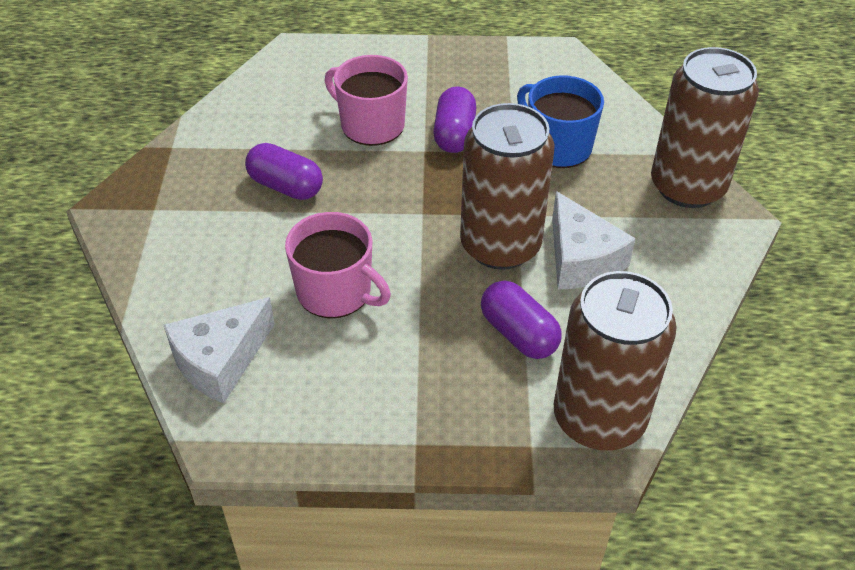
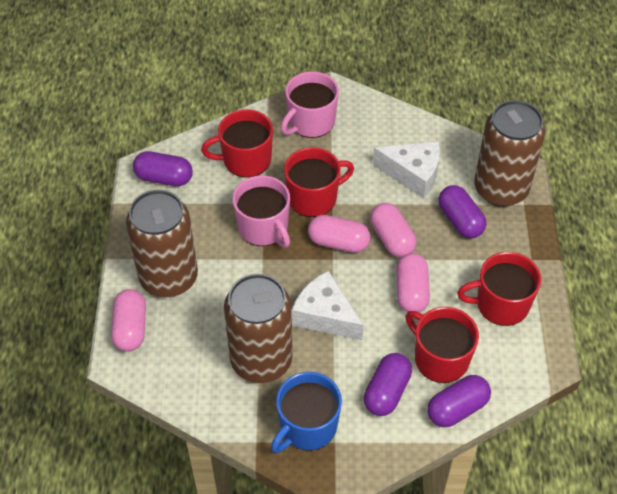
pink capsule: 0 -> 4
purple capsule: 3 -> 4
red mug: 0 -> 4

